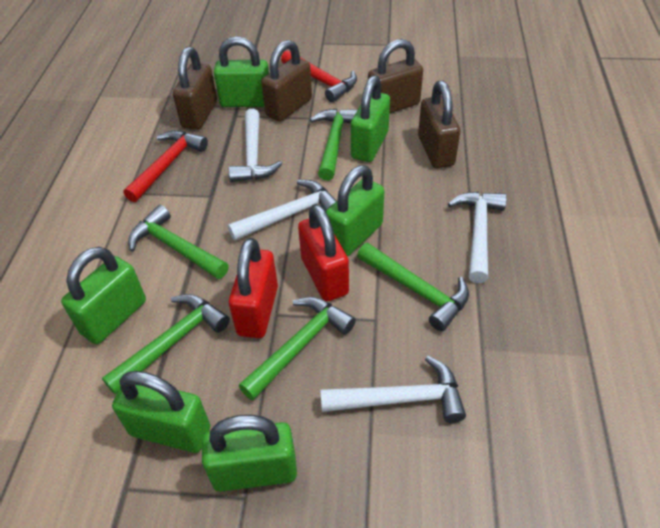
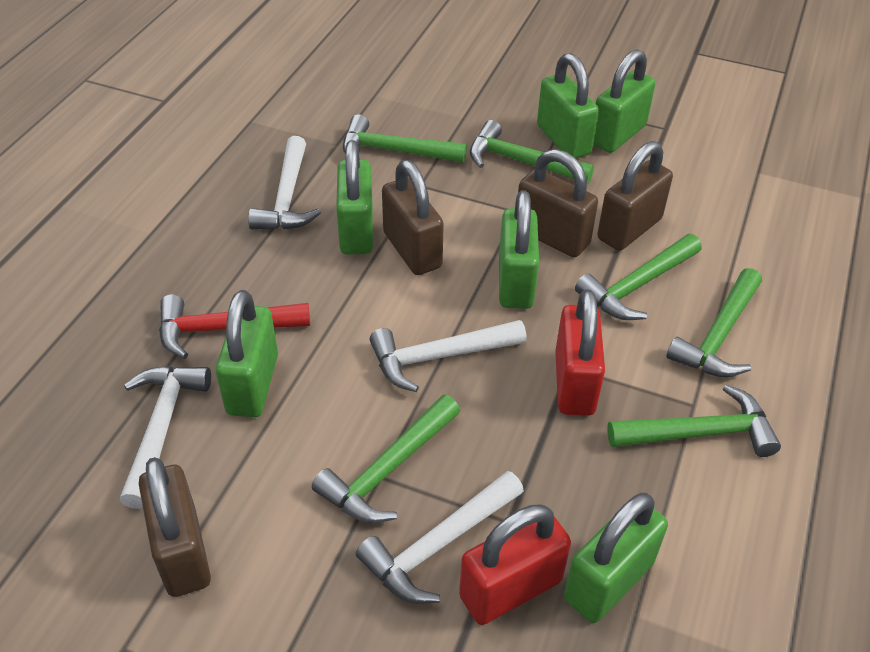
green hammer: 5 -> 6
red hammer: 2 -> 1

